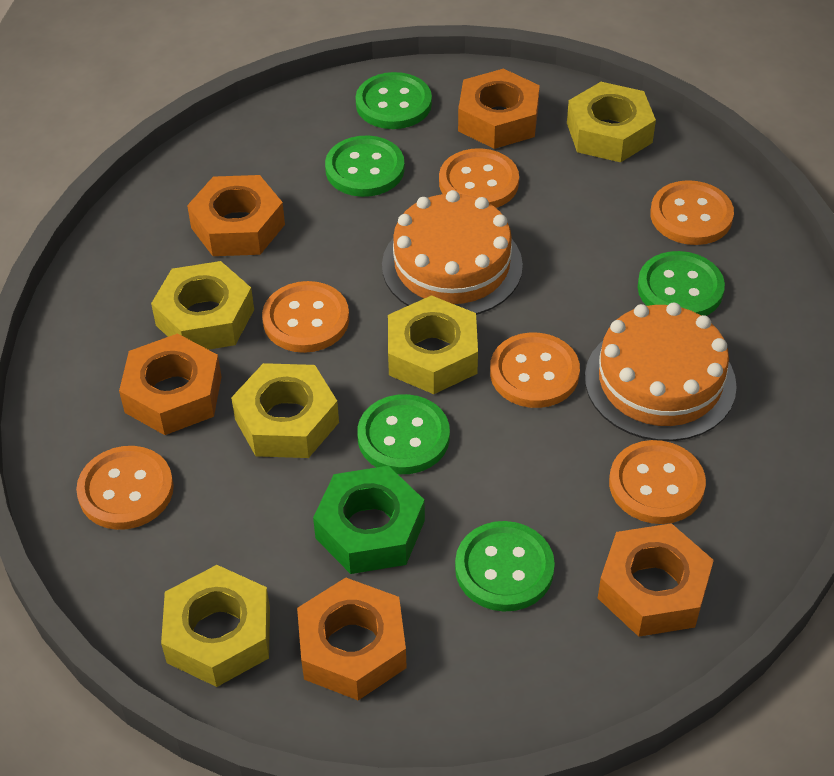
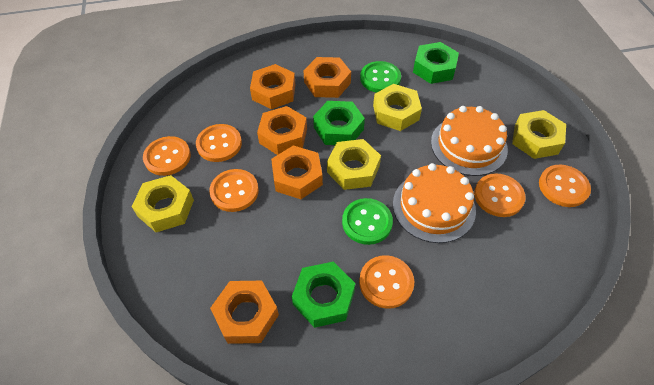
green button: 5 -> 2
green nut: 1 -> 3
yellow nut: 5 -> 4

